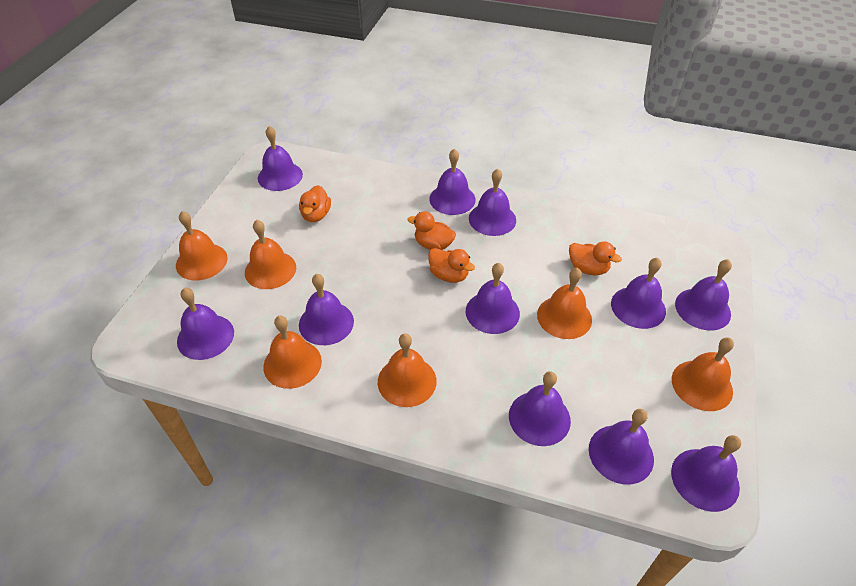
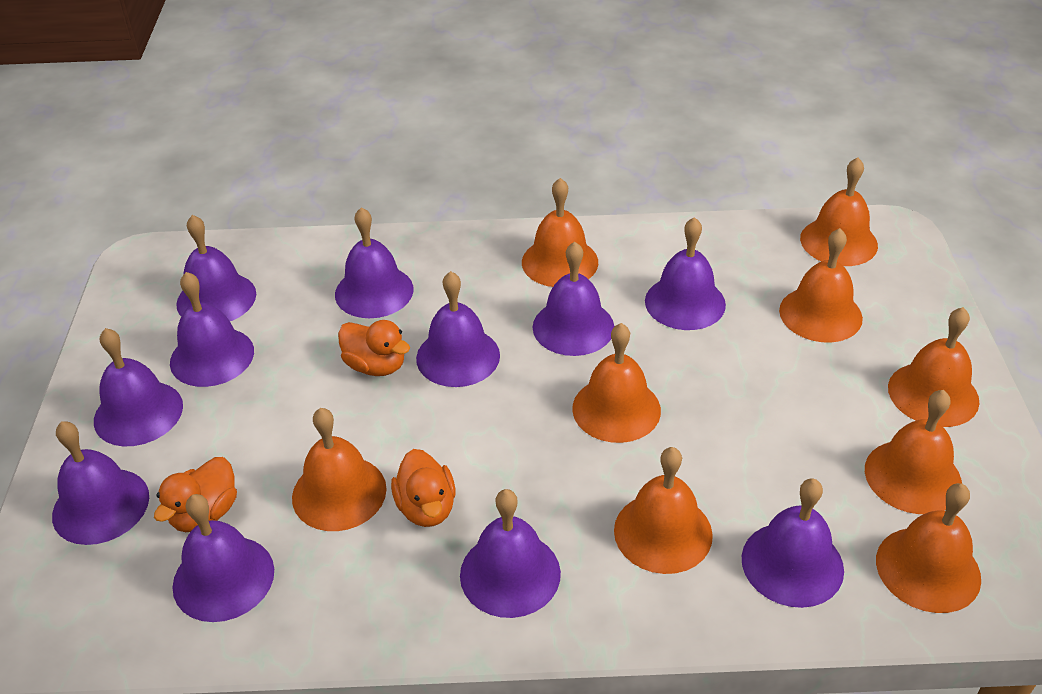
orange bell: 6 -> 9
orange duck: 4 -> 3

